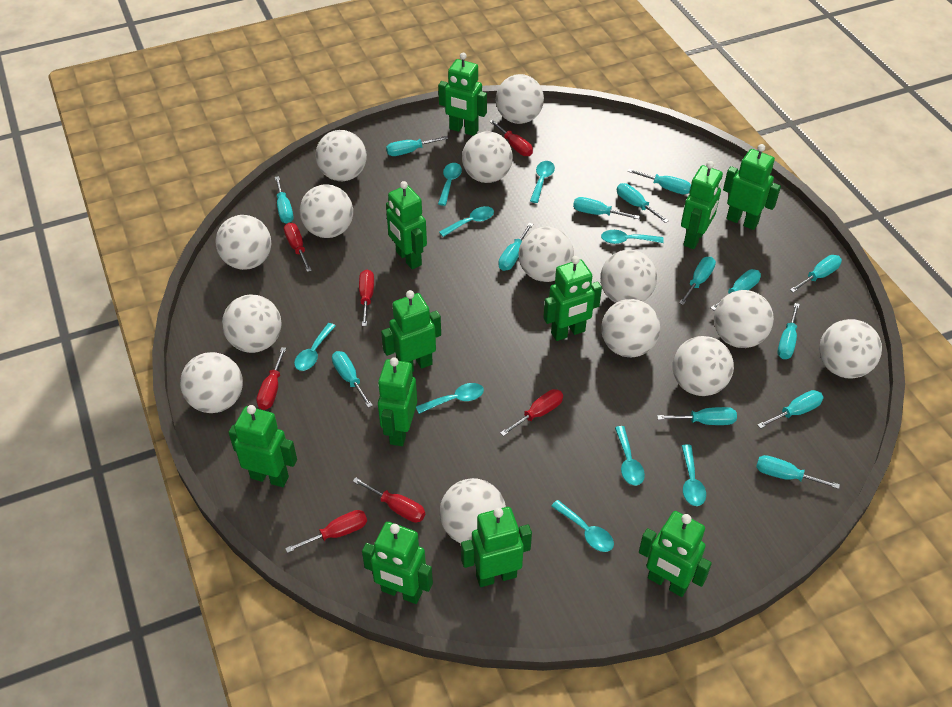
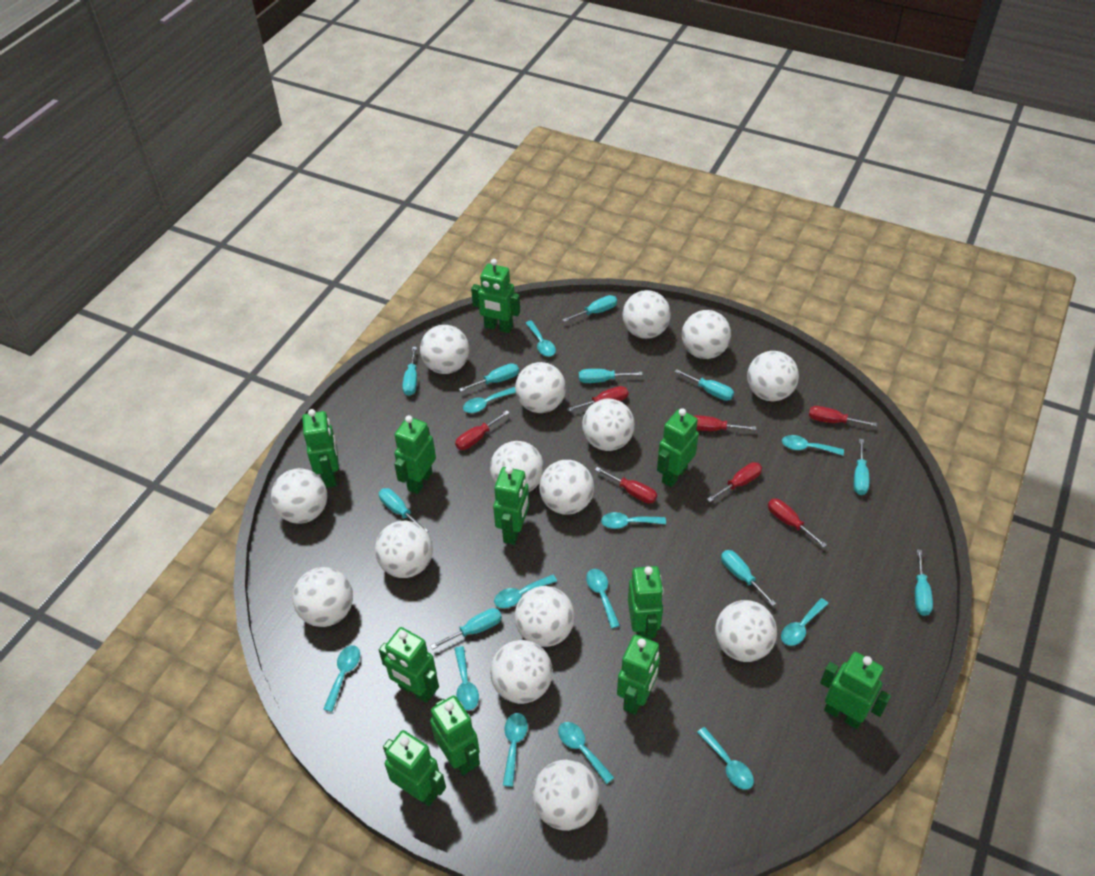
turquoise screwdriver: 14 -> 10
turquoise spoon: 9 -> 12
white ball: 14 -> 15

